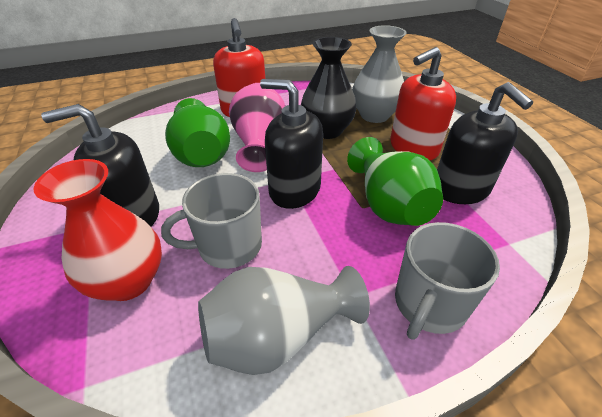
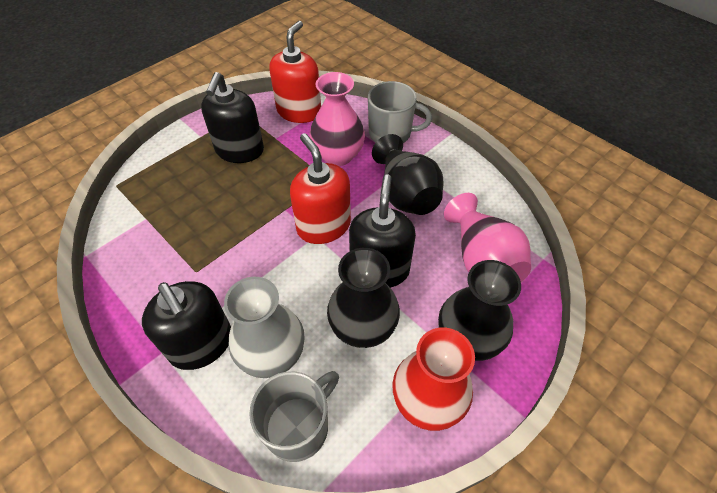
black vase: 1 -> 3
green vase: 2 -> 0
grey vase: 2 -> 1
pink vase: 1 -> 2

